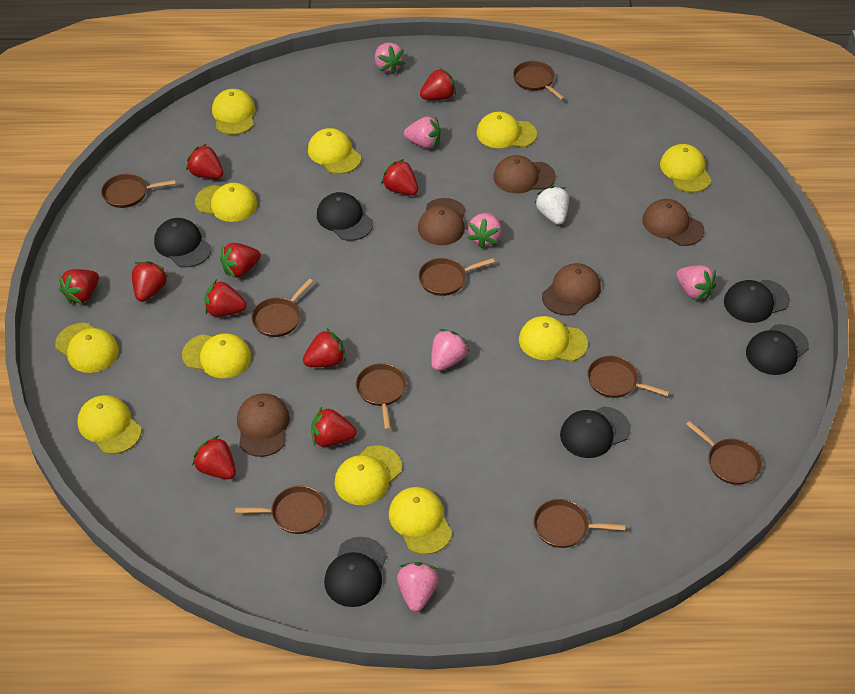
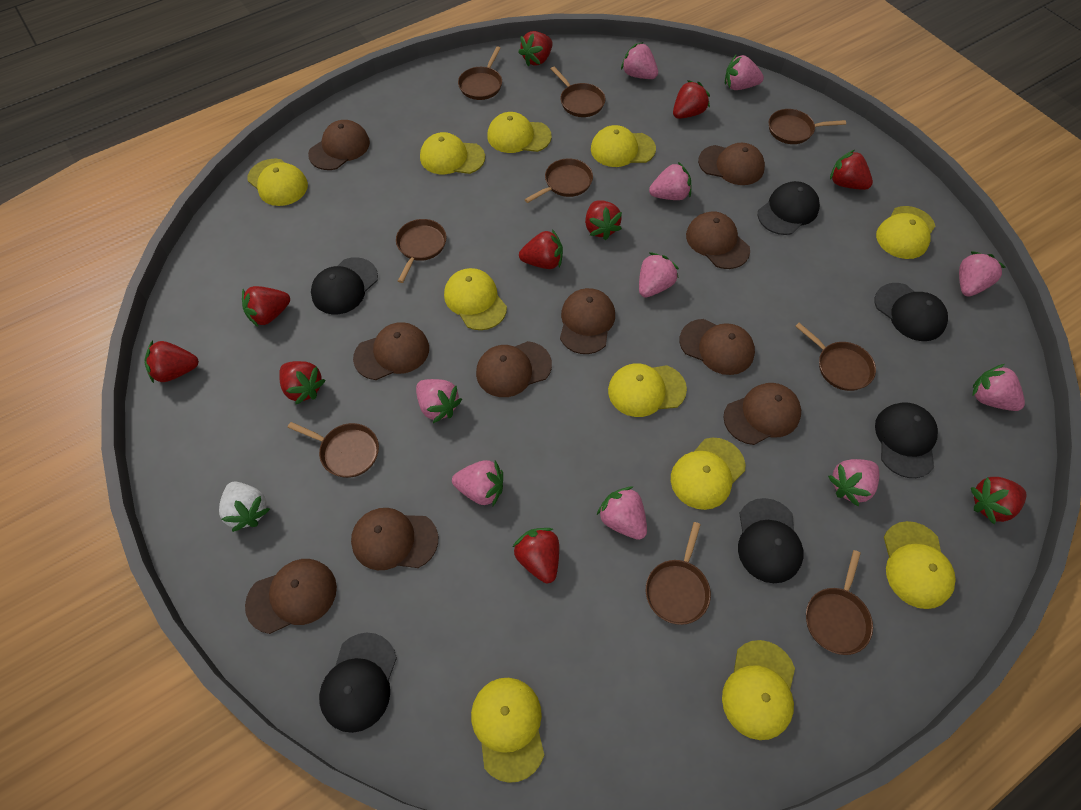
brown cap: 5 -> 10
pink strawberry: 6 -> 10

